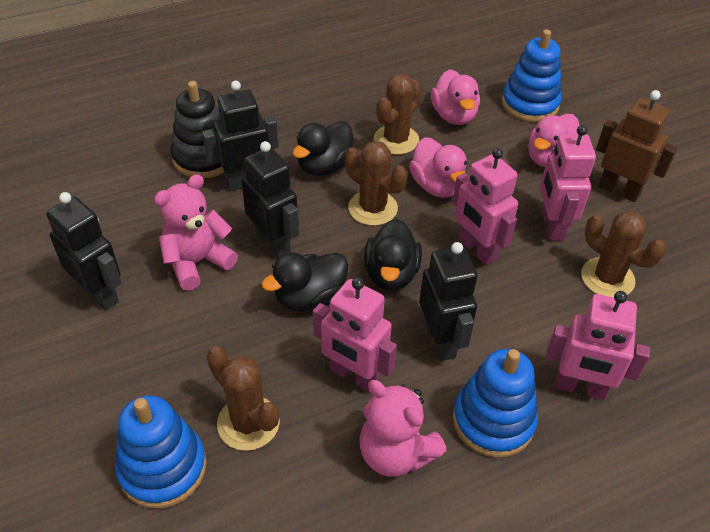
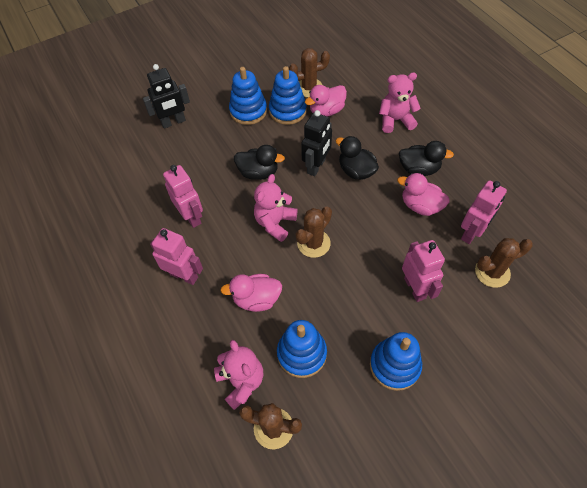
black robot: 4 -> 2
black stacking toy: 1 -> 0
blue stacking toy: 3 -> 4
brown robot: 1 -> 0
pink teddy bear: 2 -> 3

